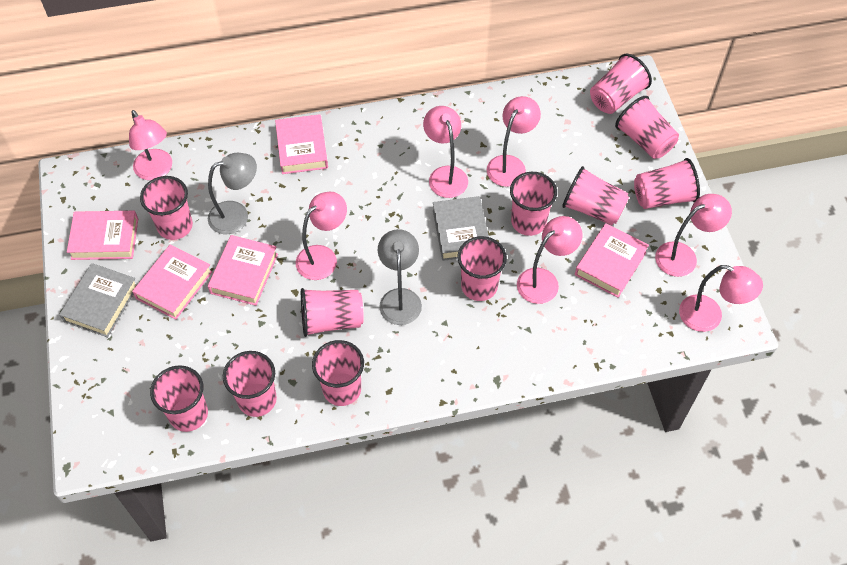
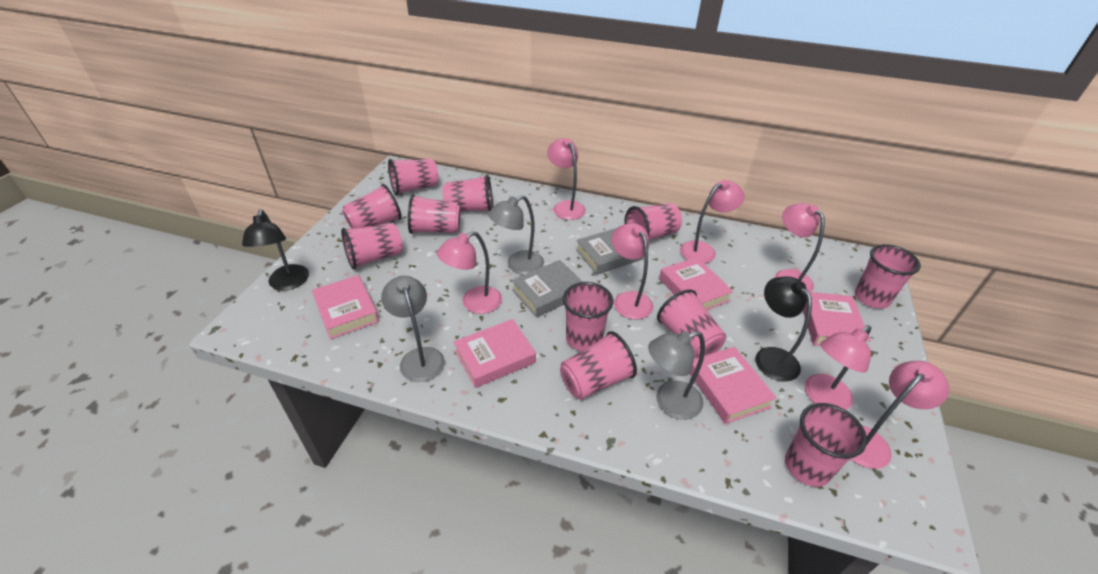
black lamp: 0 -> 2
grey lamp: 2 -> 3

